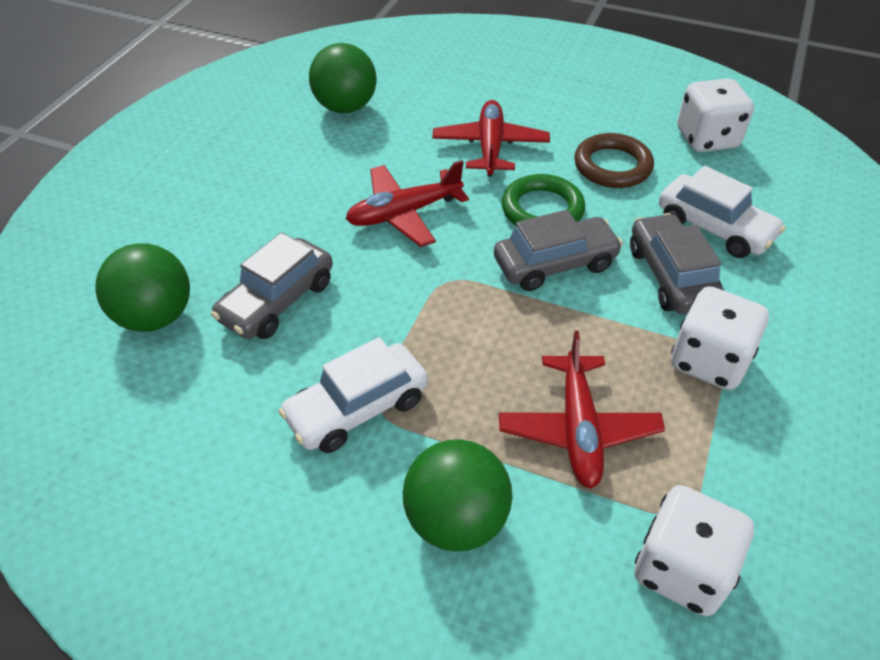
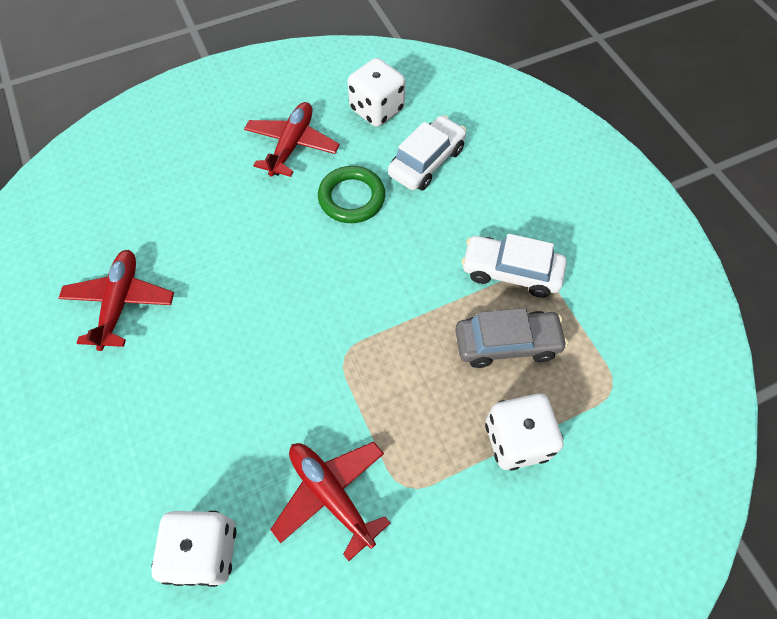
brown ring: 1 -> 0
green ball: 3 -> 0
grey car: 3 -> 1

